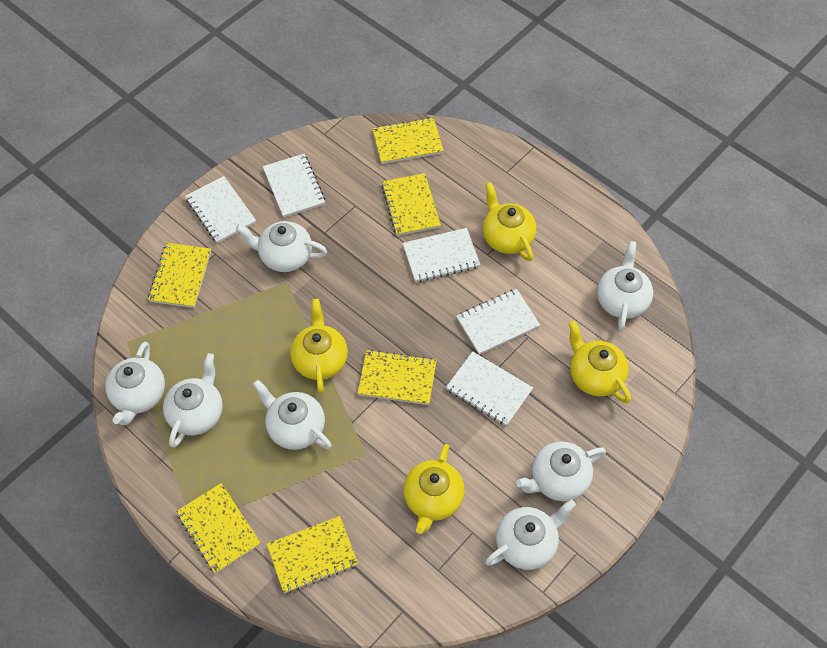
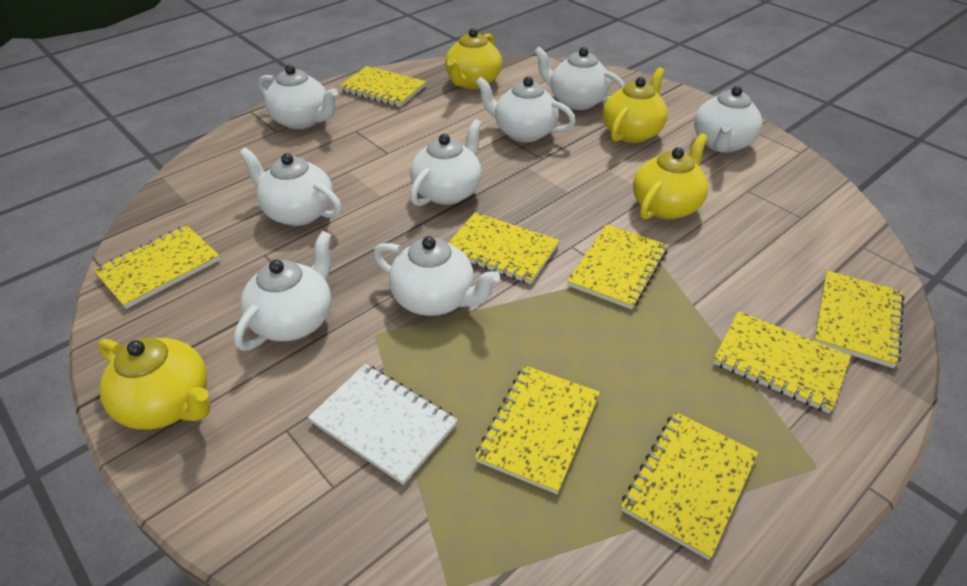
white notebook: 5 -> 1
white teapot: 7 -> 8
yellow notebook: 6 -> 8

